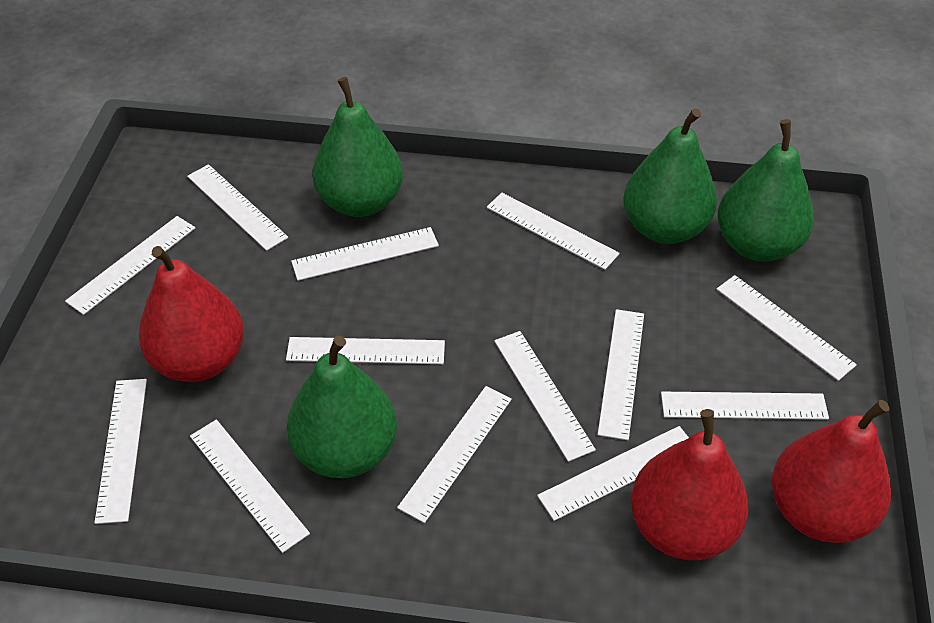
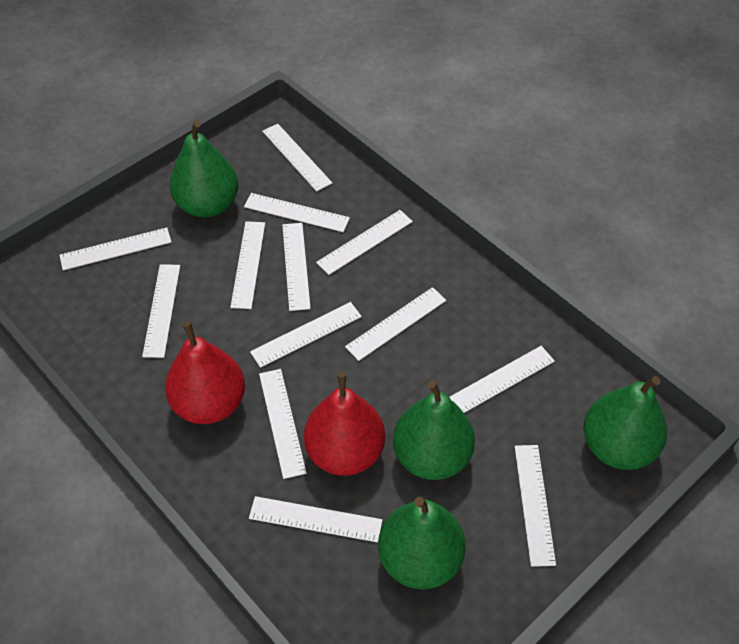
red pear: 3 -> 2

